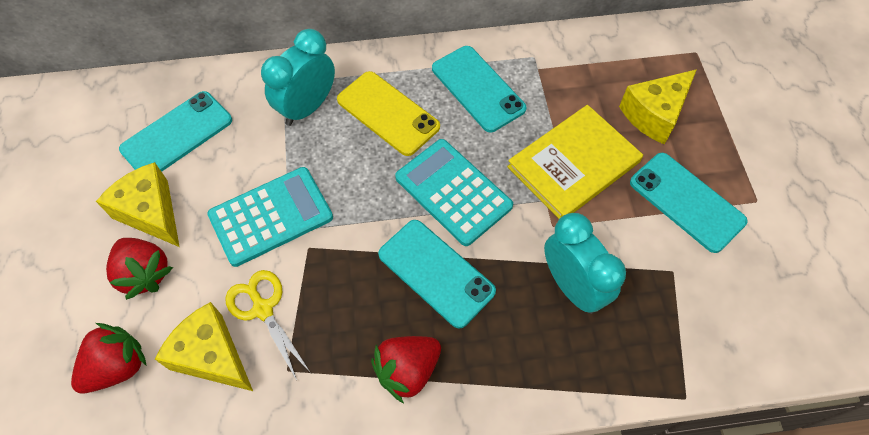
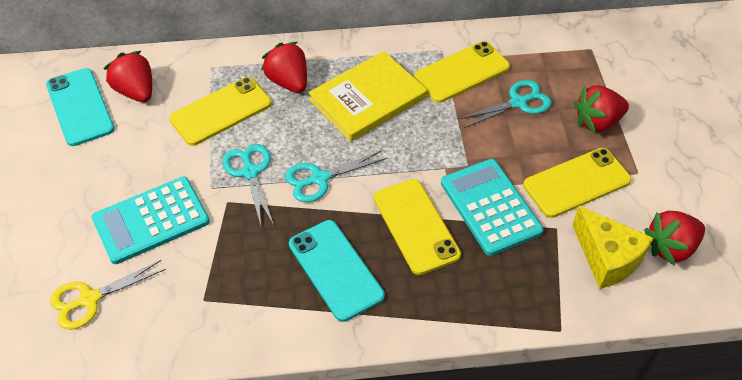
red strawberry: 3 -> 4
turquoise clock: 2 -> 0
turquoise phone: 4 -> 2
turquoise scissors: 0 -> 3
yellow cheese: 3 -> 1
yellow phone: 1 -> 4

